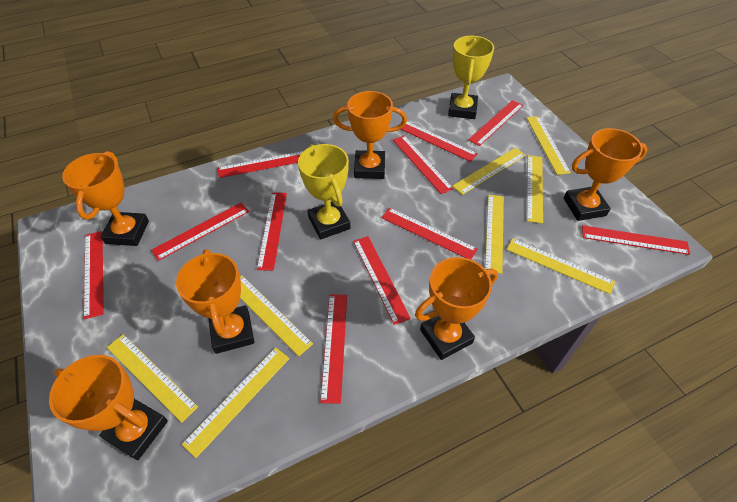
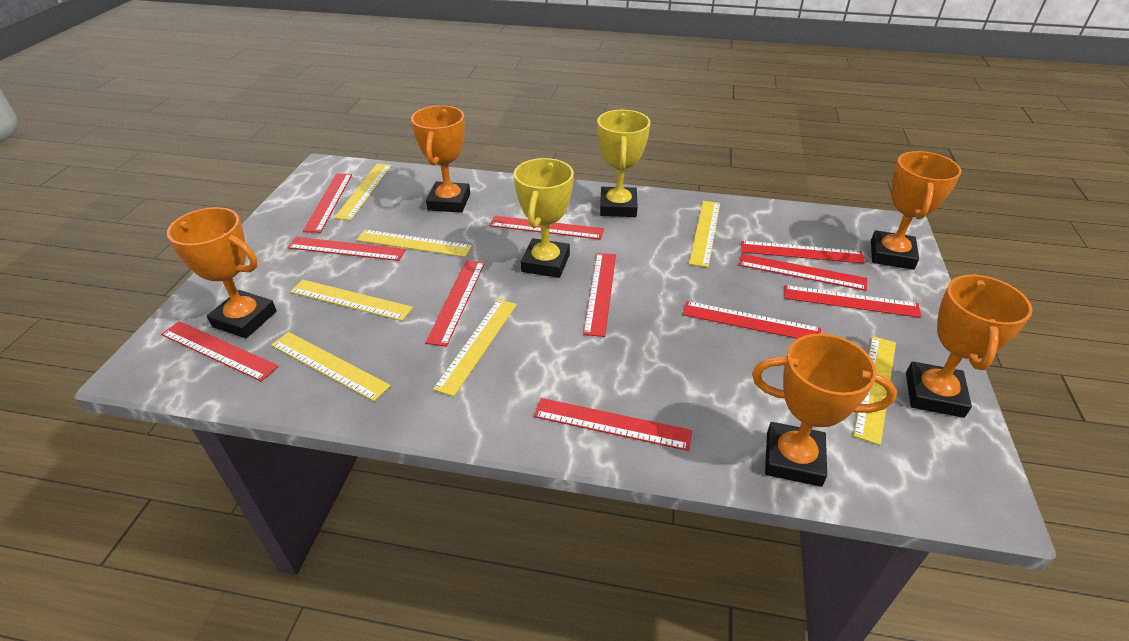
orange trophy: 6 -> 5
yellow ruler: 8 -> 7

